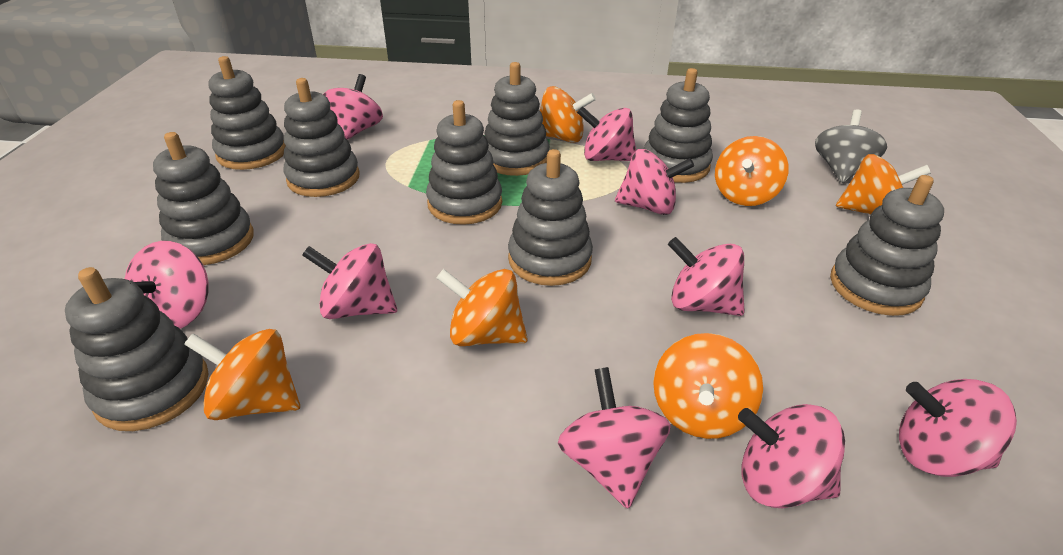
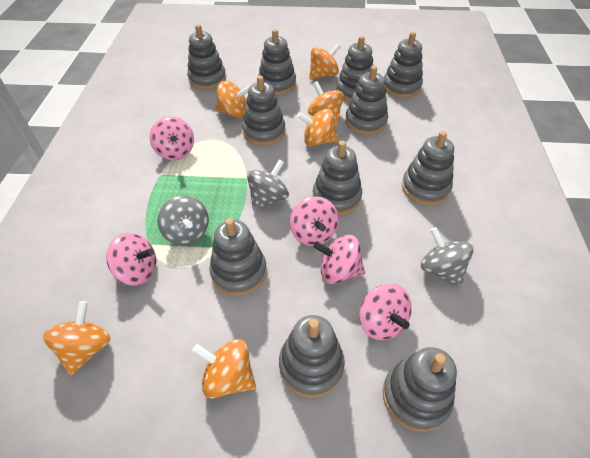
grey spinning top: 1 -> 3
grey stacking toy: 9 -> 11
pink spinning top: 9 -> 5

